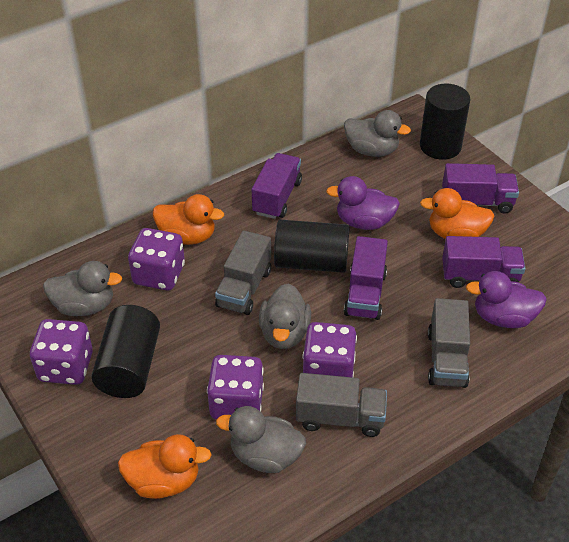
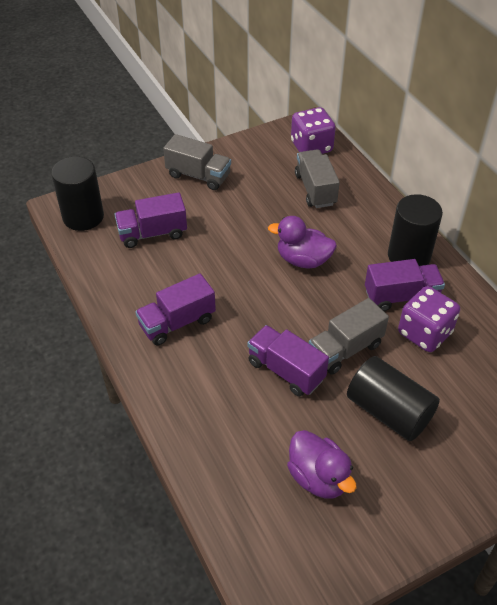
grey duck: 4 -> 0
orange duck: 3 -> 0
purple dice: 4 -> 2

